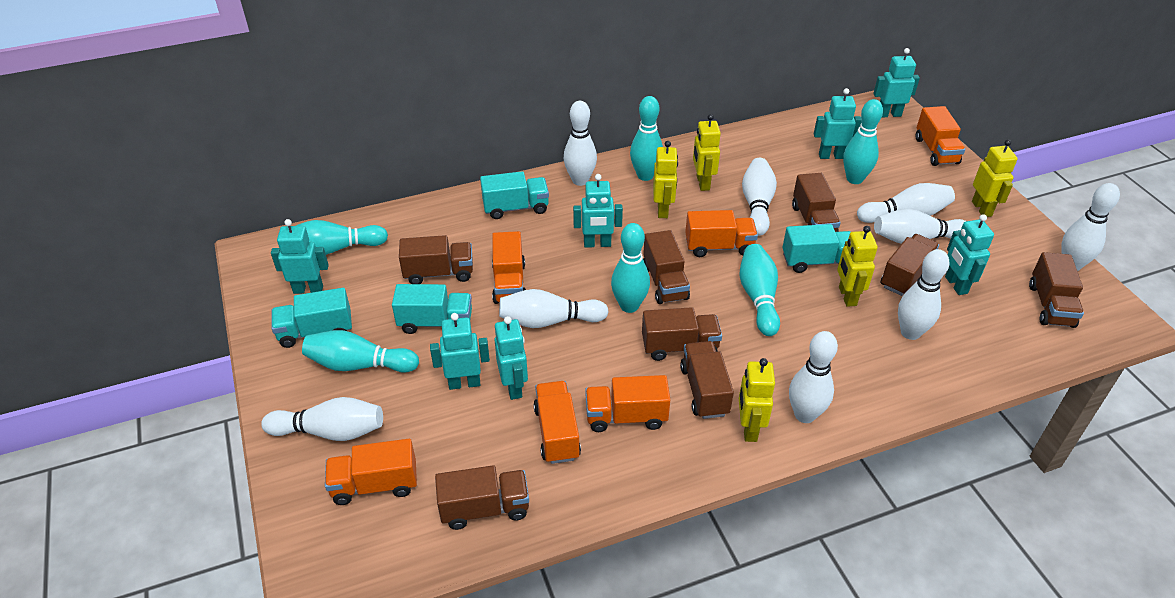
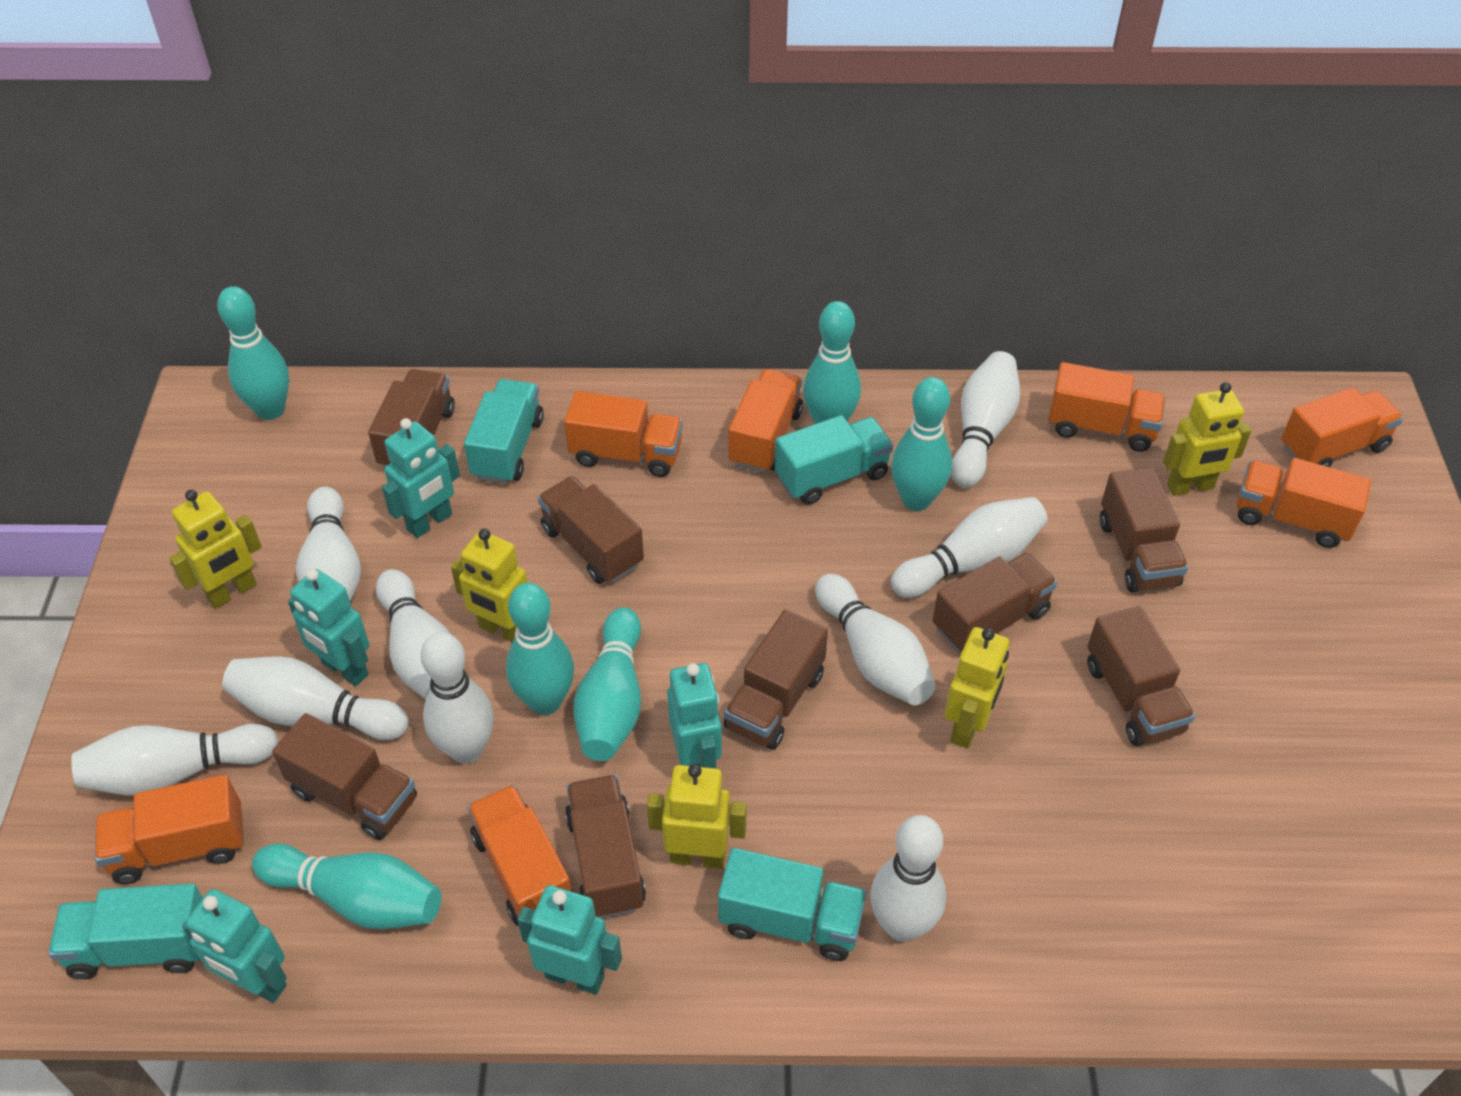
orange truck: 6 -> 7
turquoise robot: 7 -> 5

